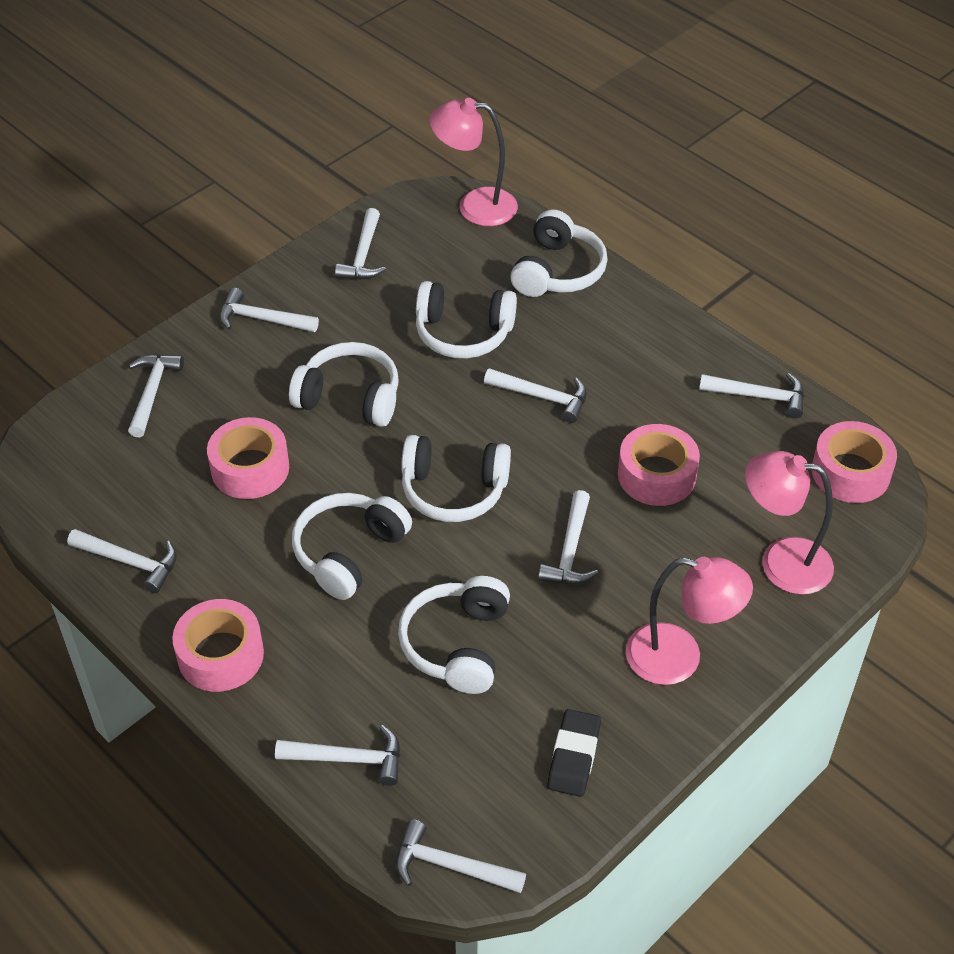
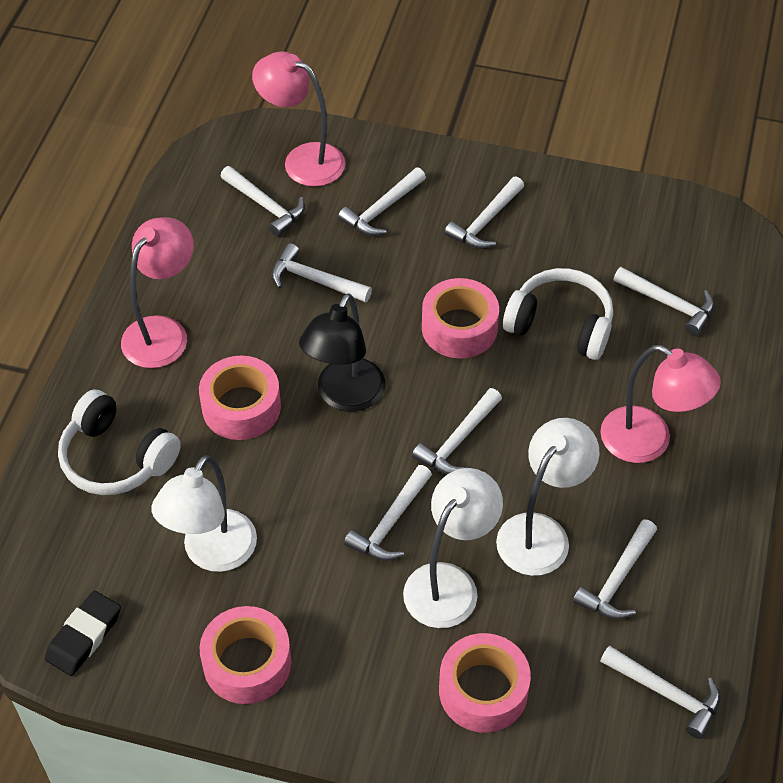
black lamp: 0 -> 1
white headphones: 6 -> 2
white lamp: 0 -> 3

